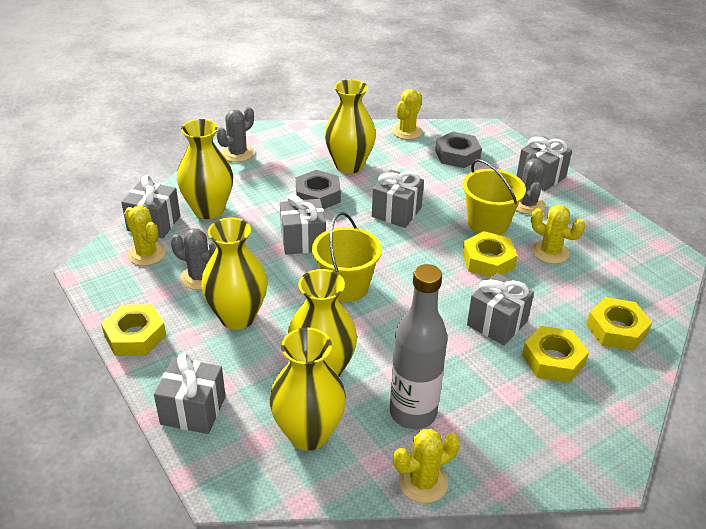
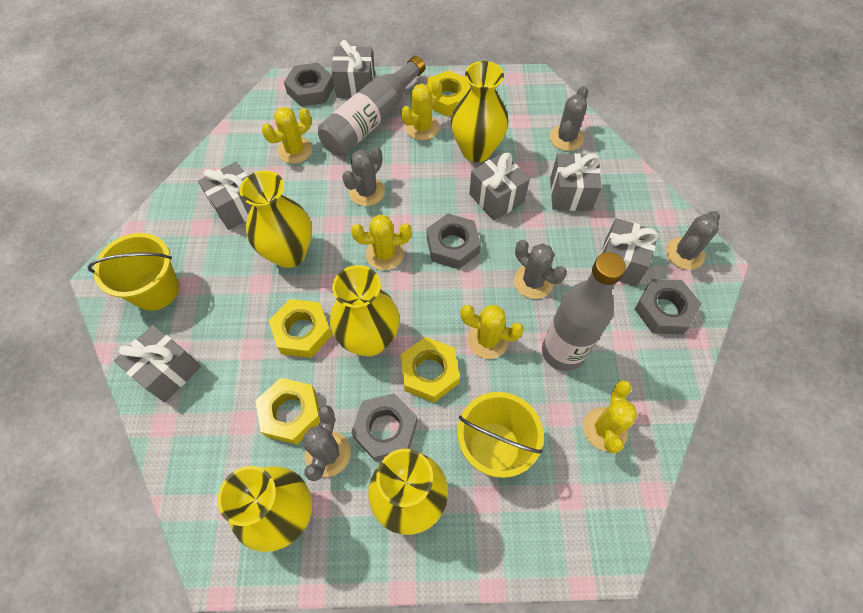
grey bottle: 1 -> 2
grey cactus: 3 -> 5
grey nut: 2 -> 4
yellow cactus: 4 -> 5

